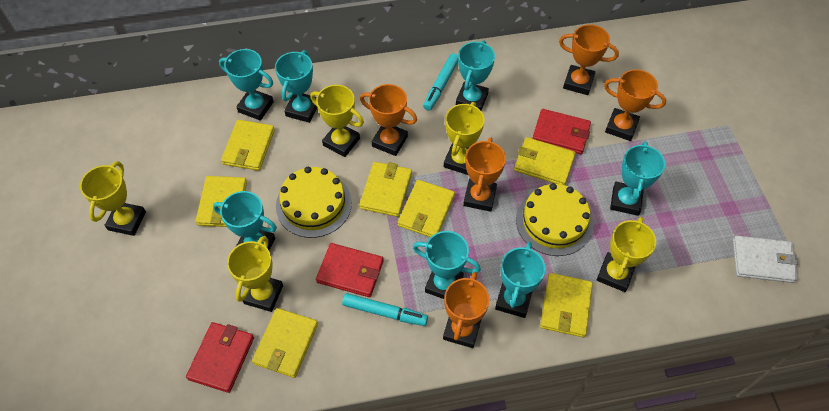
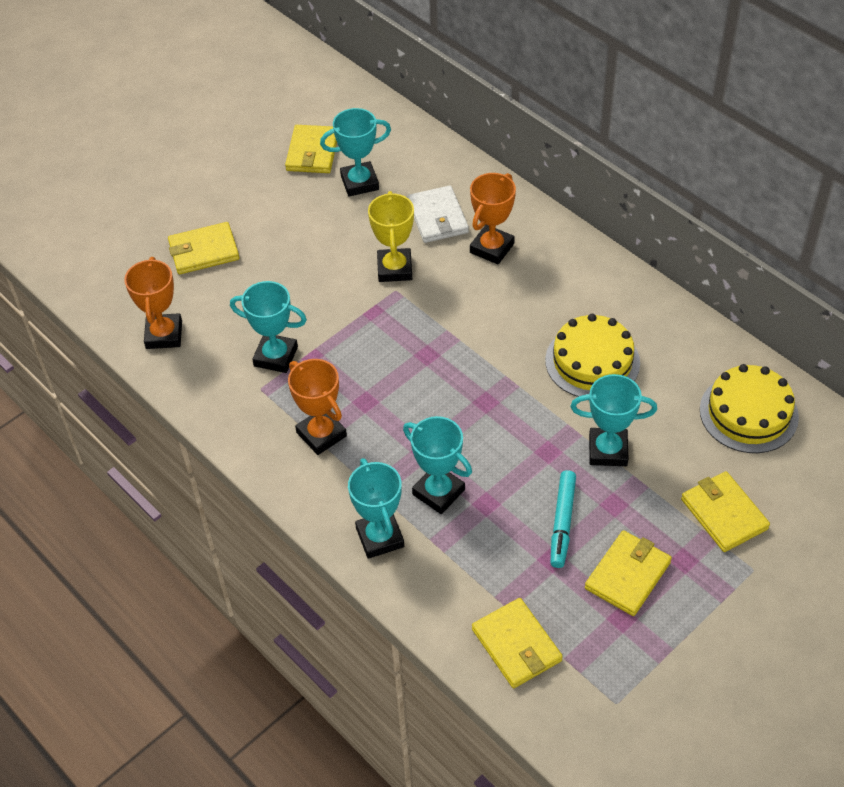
orange trophy: 5 -> 3
red wallet: 3 -> 0
turquoise marker: 2 -> 1
turquoise trophy: 7 -> 5
yellow trophy: 5 -> 1
yellow wallet: 7 -> 5

